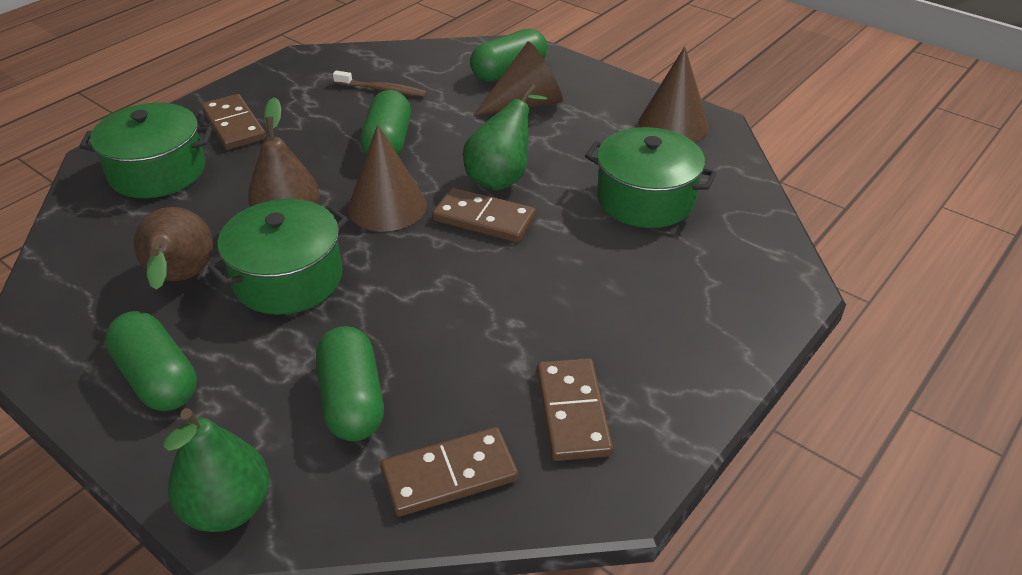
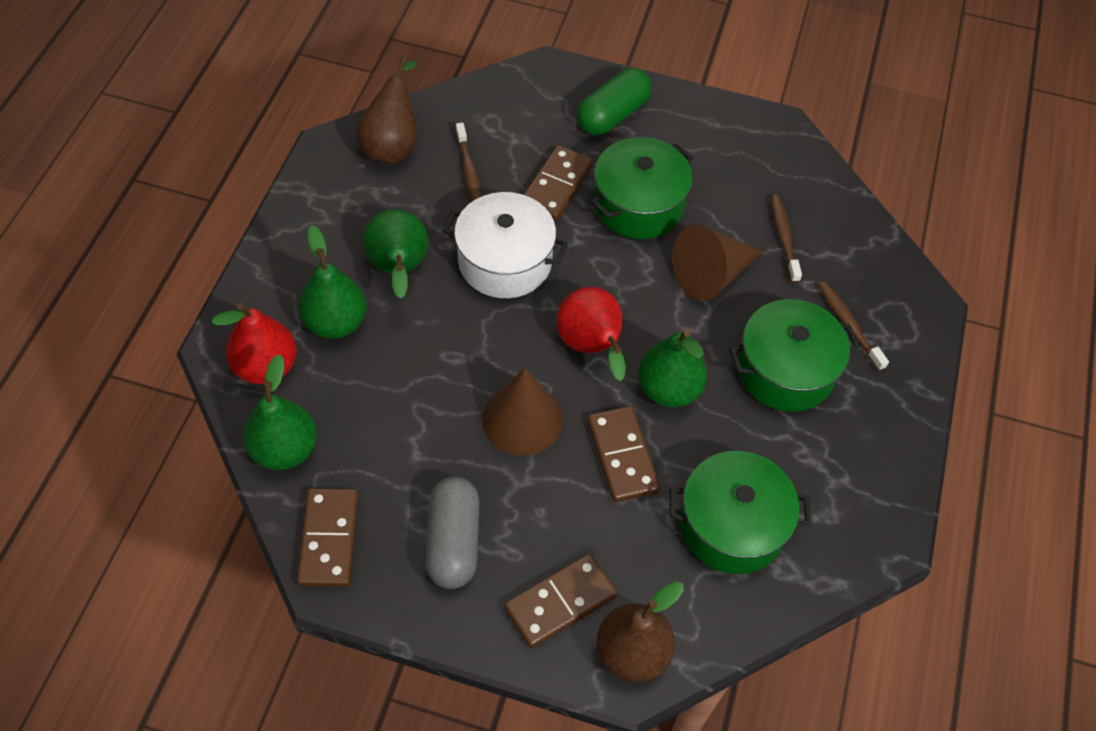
brown cone: 3 -> 2
brown toothbrush: 1 -> 3
green capsule: 4 -> 1
green pear: 2 -> 4
grey capsule: 0 -> 1
red pear: 0 -> 2
white pot: 0 -> 1

